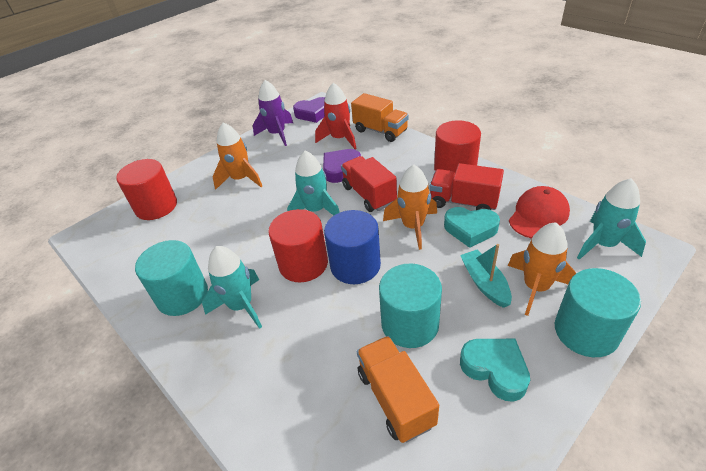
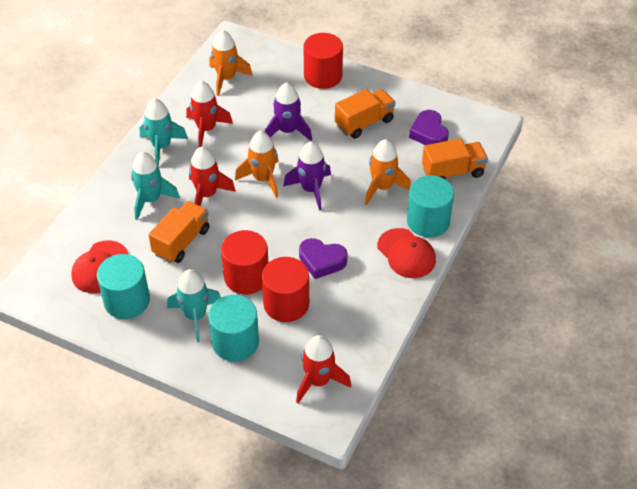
blue cylinder: 1 -> 0
orange truck: 2 -> 3
purple rocket: 1 -> 2
red cap: 1 -> 2
red rocket: 1 -> 3
red truck: 2 -> 0
turquoise boat: 1 -> 0
turquoise heart: 2 -> 0

